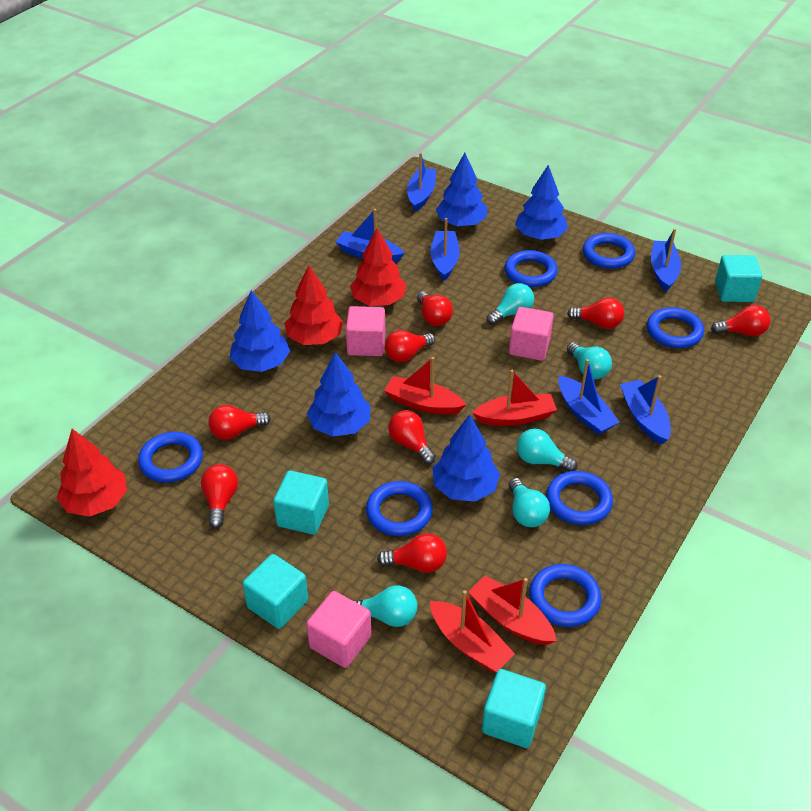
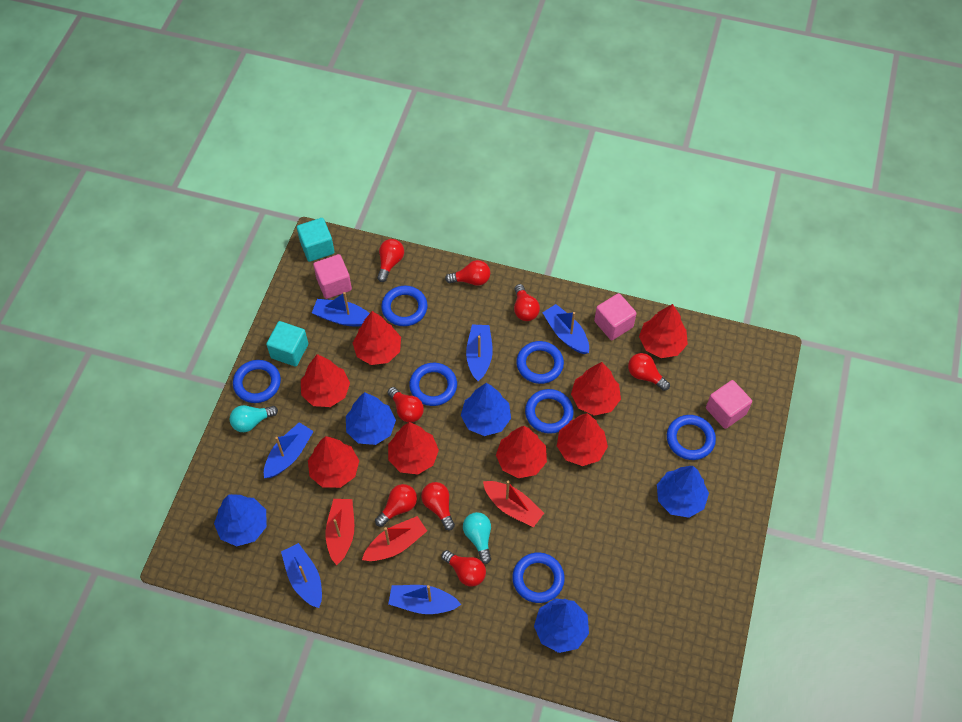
red boat: 4 -> 3
red tree: 3 -> 8
turquoise cube: 4 -> 2
turquoise light bulb: 5 -> 2

